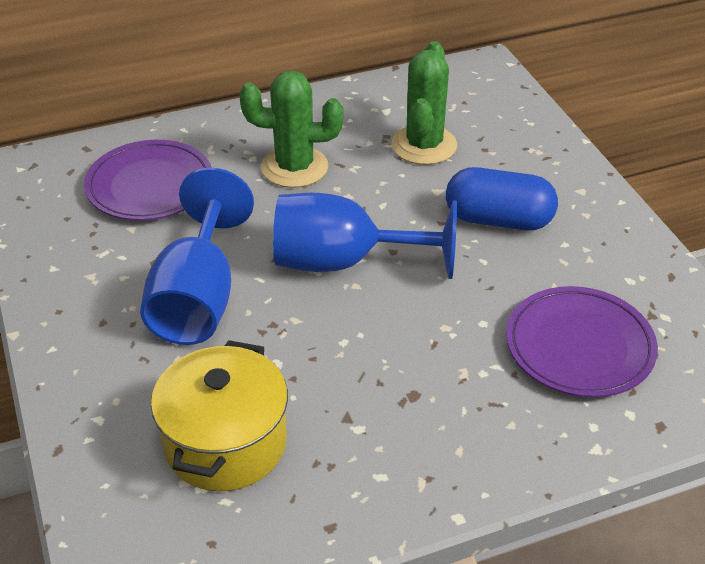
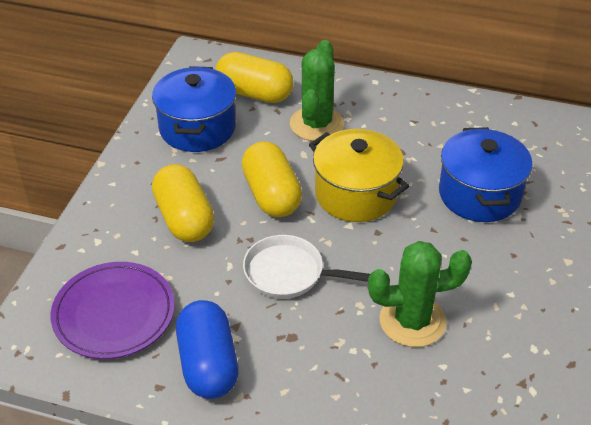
blue goblet: 2 -> 0
blue pot: 0 -> 2
purple plate: 2 -> 1
white pan: 0 -> 1
yellow capsule: 0 -> 3

